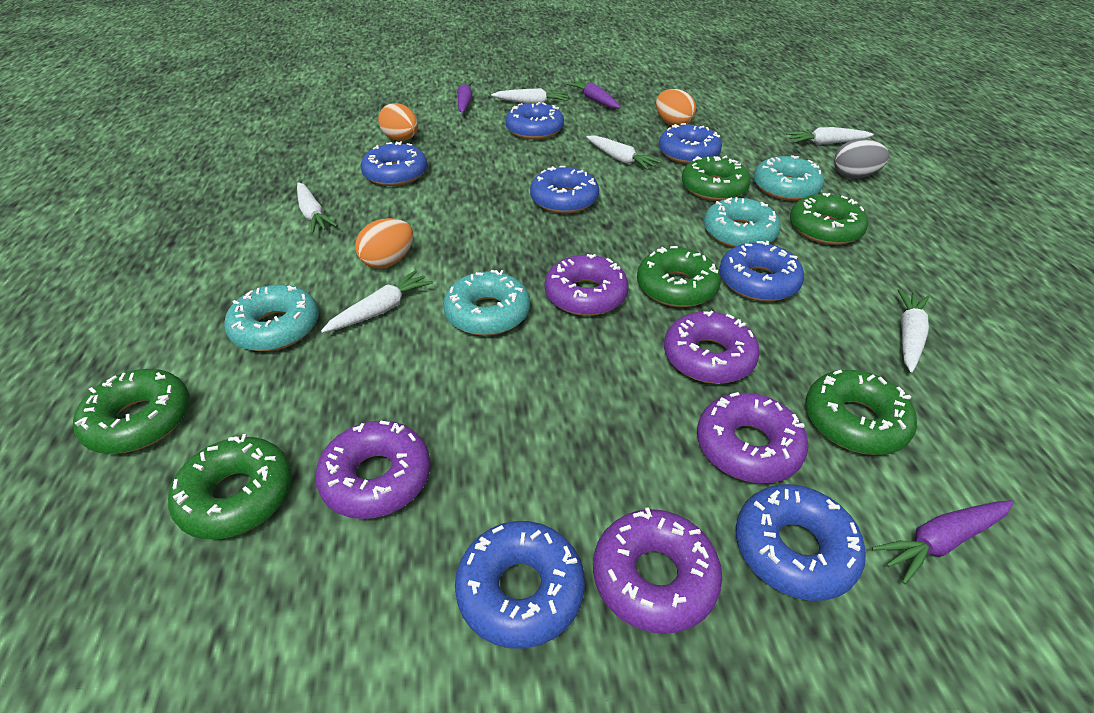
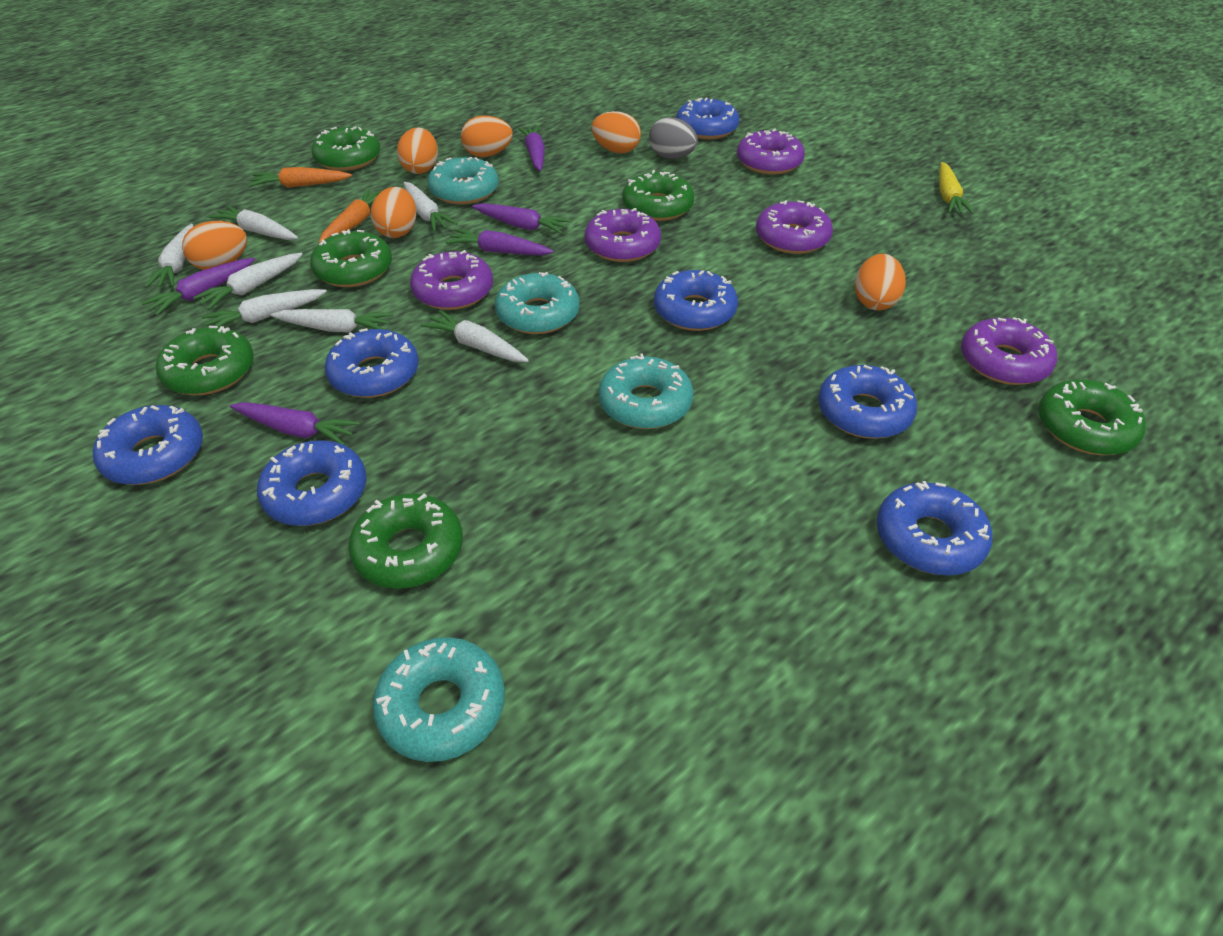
orange carrot: 0 -> 2
orange egg: 3 -> 6
purple carrot: 3 -> 5
white carrot: 6 -> 7
yellow carrot: 0 -> 1

